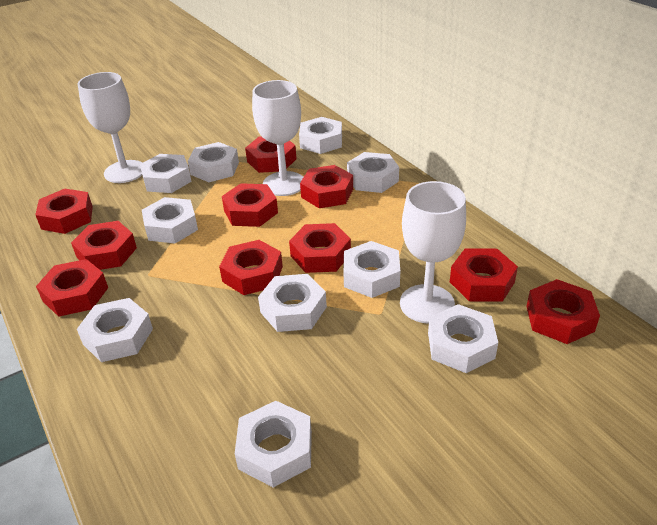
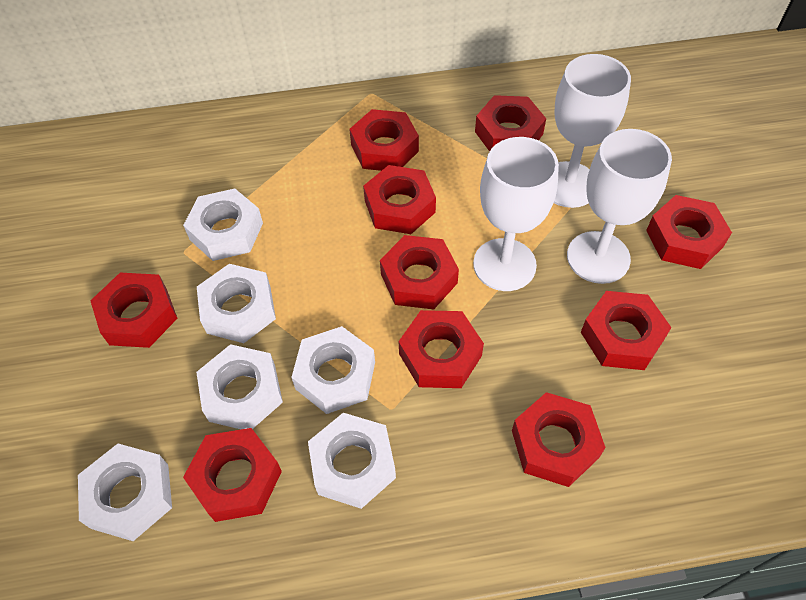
white nut: 10 -> 6

